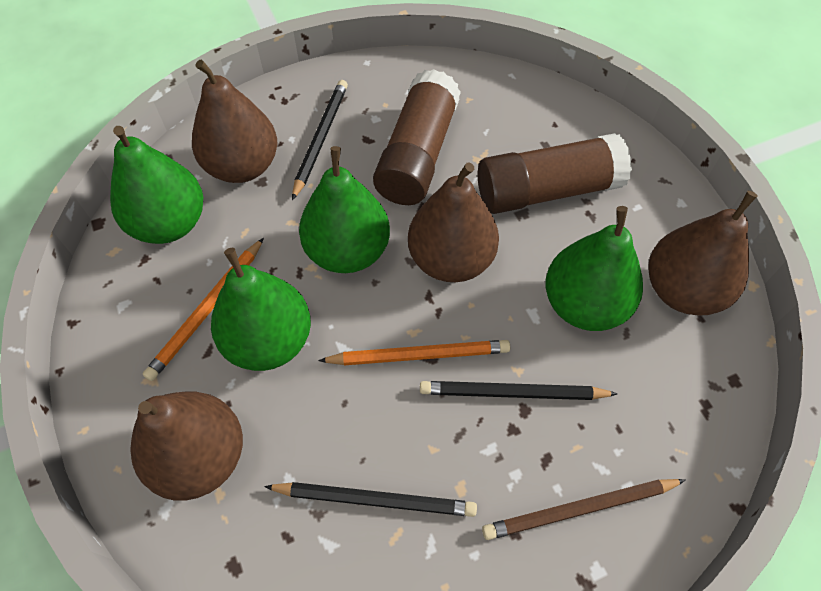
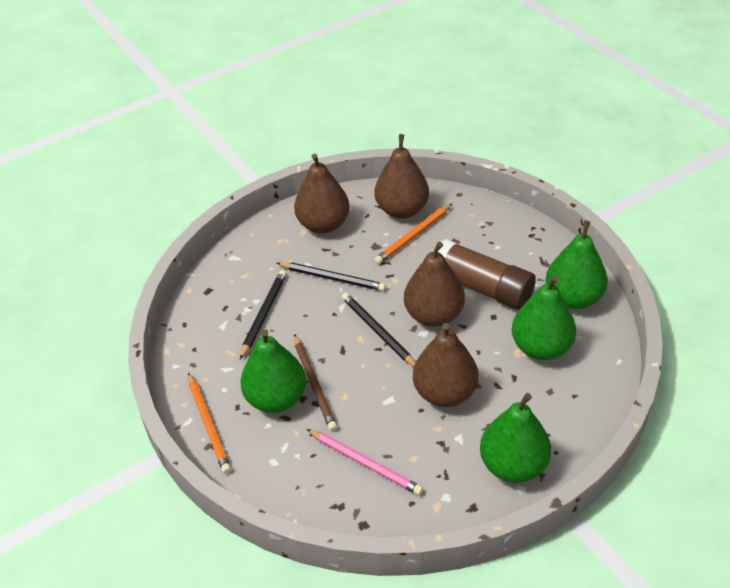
brown glue stick: 2 -> 1
pink pencil: 0 -> 1

